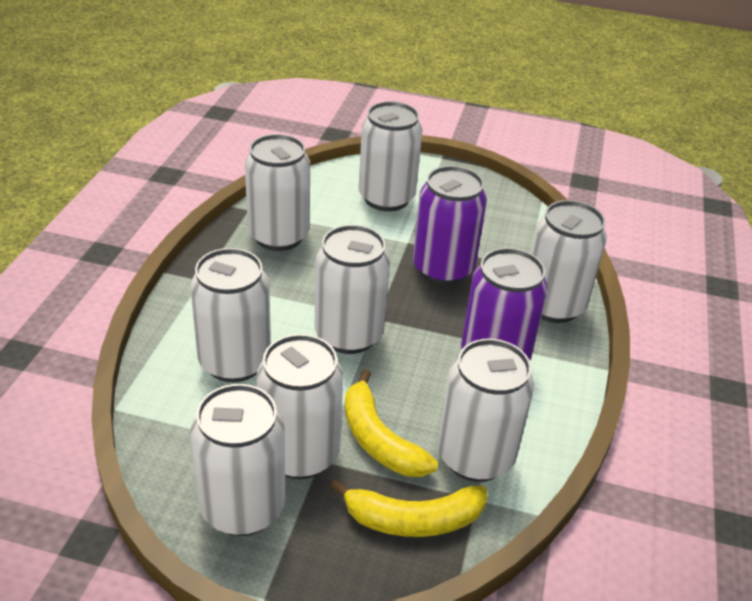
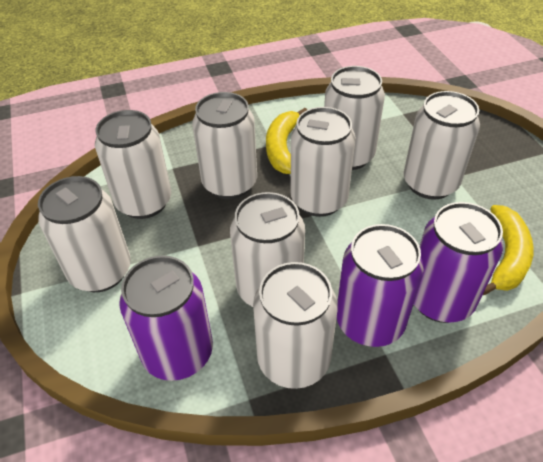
purple can: 2 -> 3

